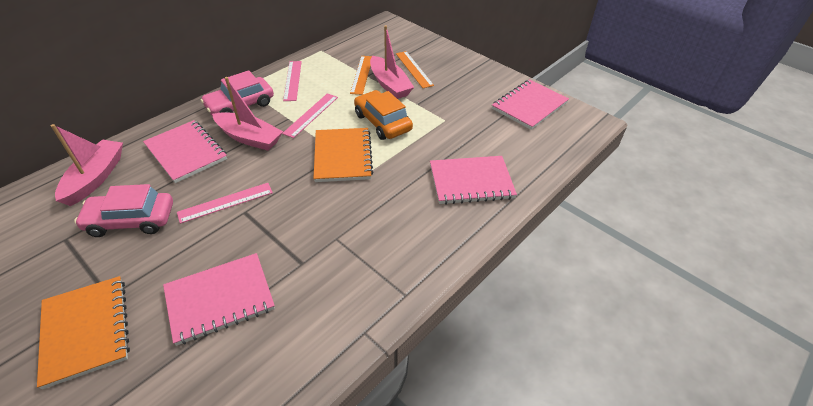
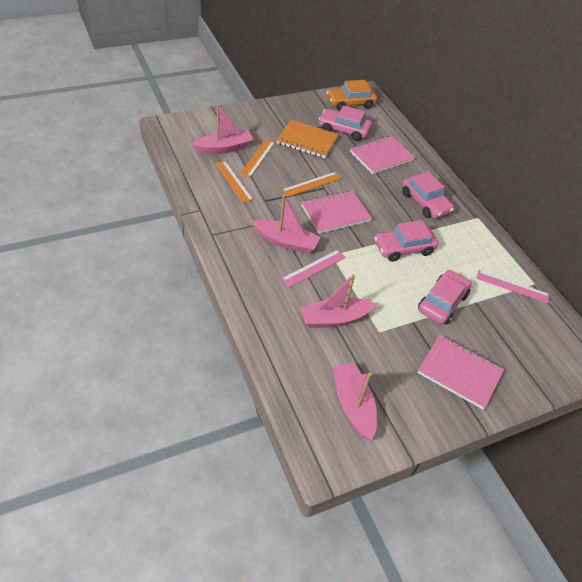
orange notebook: 2 -> 1
orange ruler: 2 -> 3
pink boat: 3 -> 4
pink car: 2 -> 4
pink notebook: 4 -> 3
pink ruler: 3 -> 2

